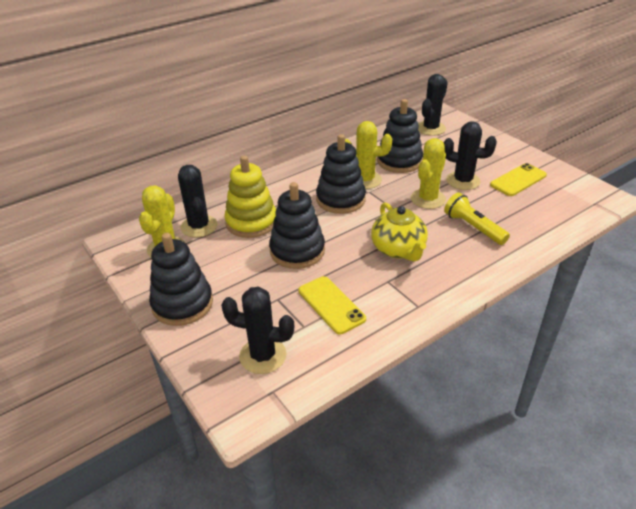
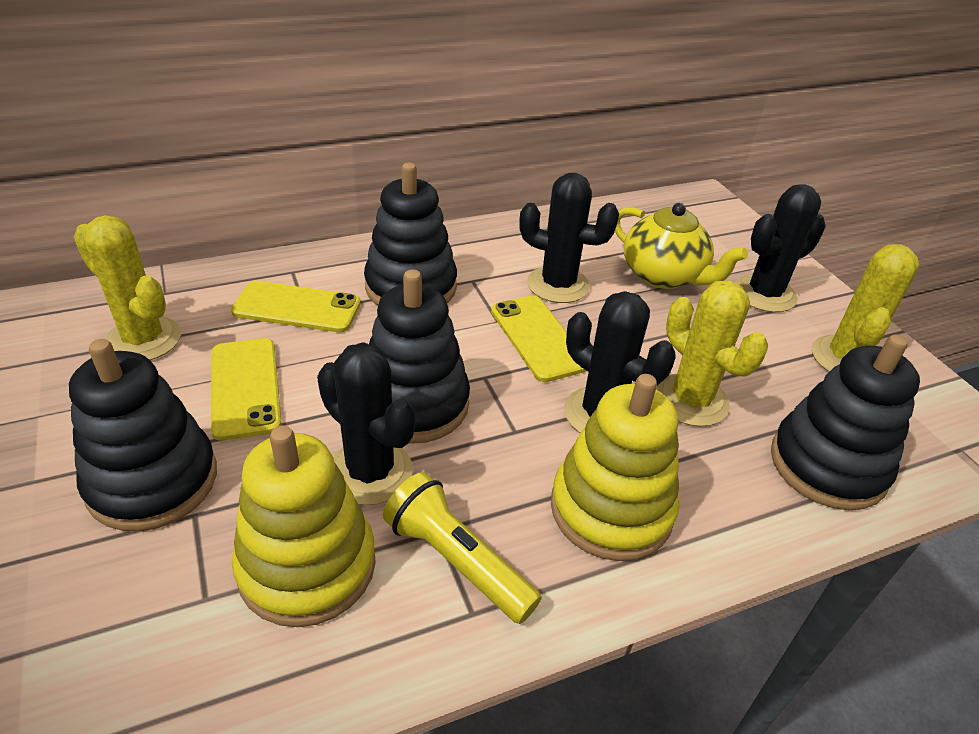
yellow phone: 2 -> 3
yellow stacking toy: 1 -> 2

